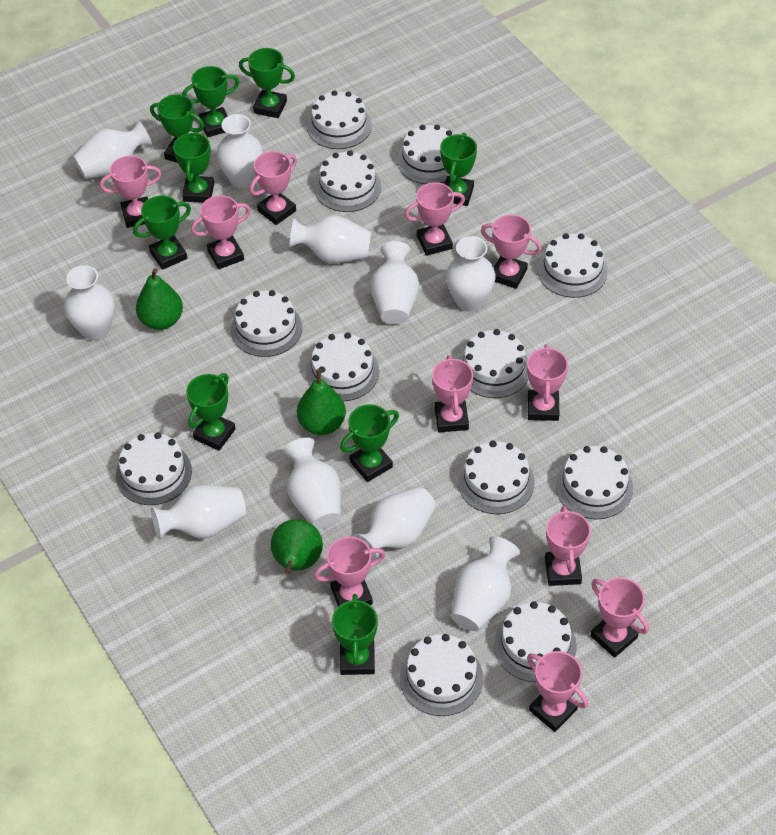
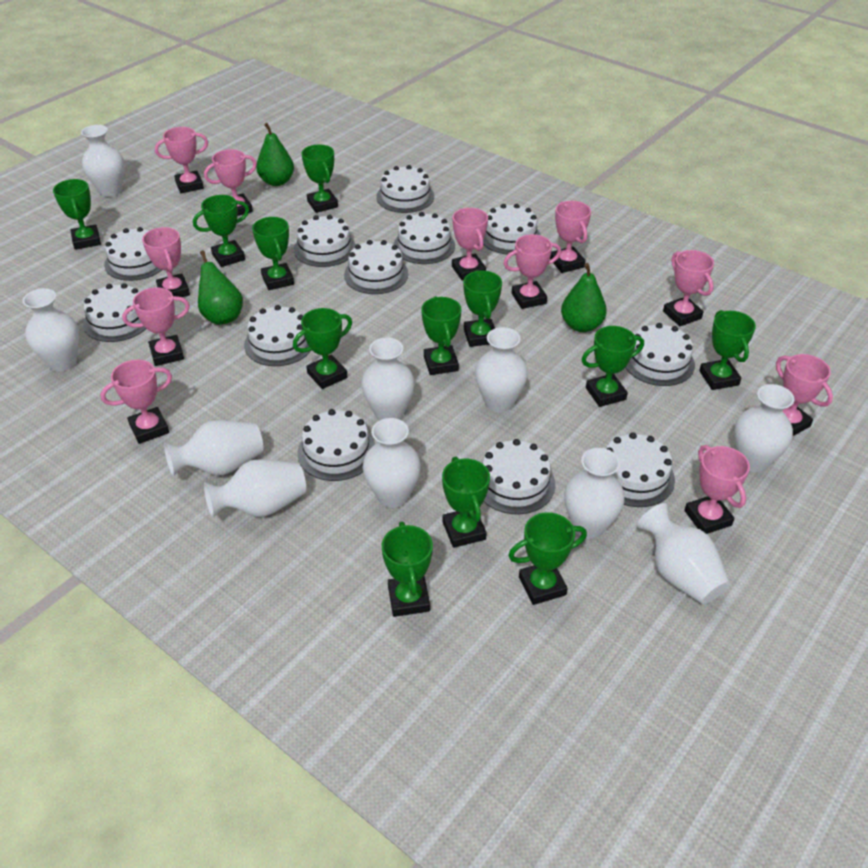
green trophy: 9 -> 12

